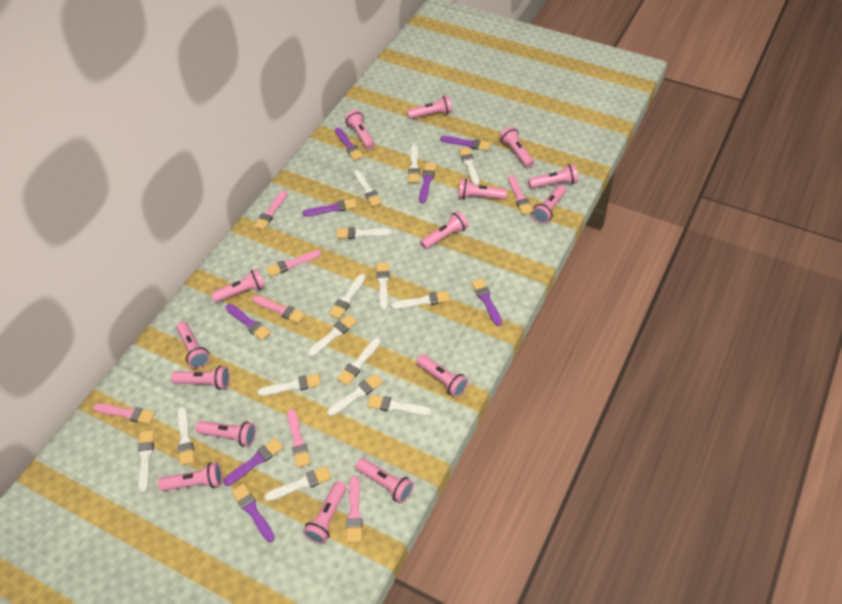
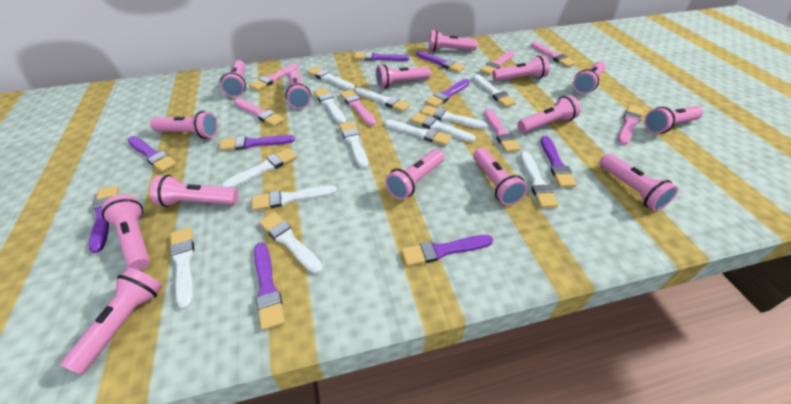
purple brush: 8 -> 9
white brush: 15 -> 13

